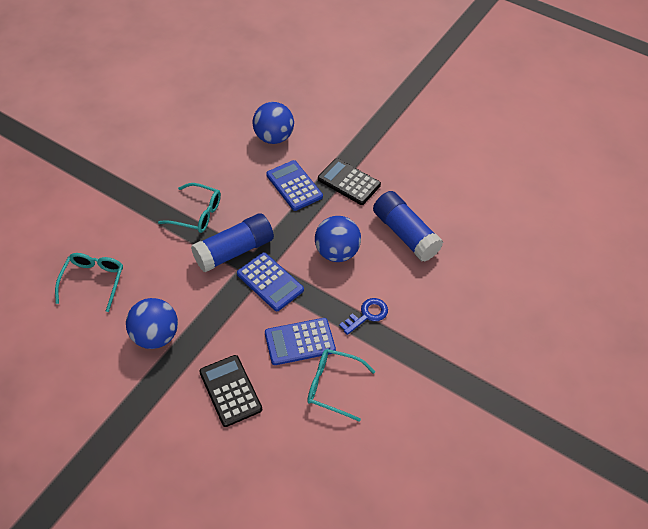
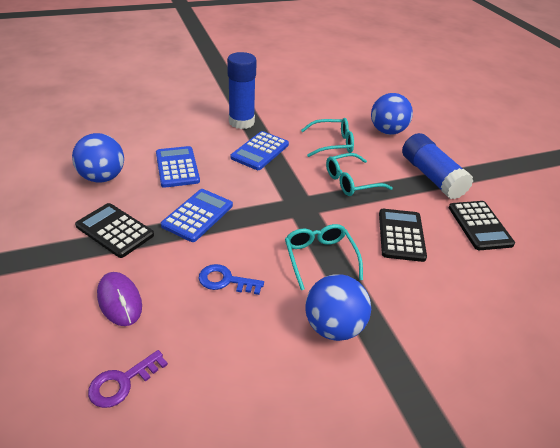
black calculator: 2 -> 3
purple key: 0 -> 1
purple mouse: 0 -> 1

